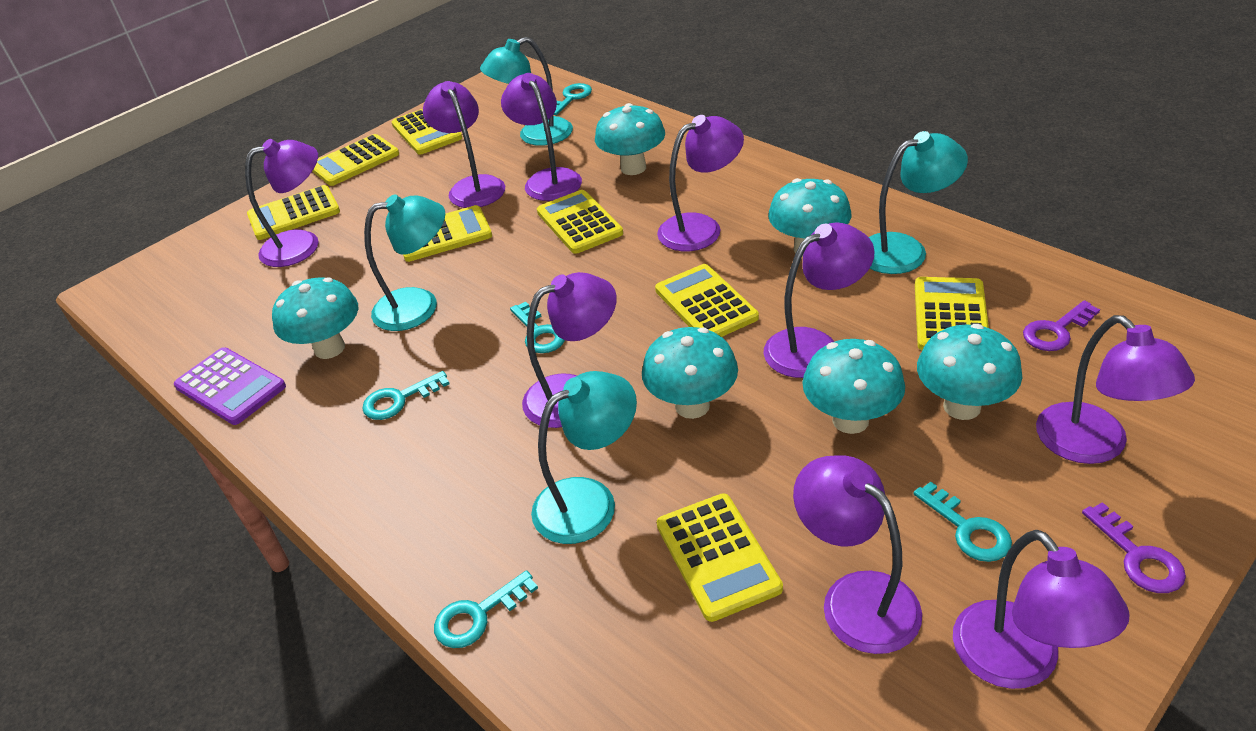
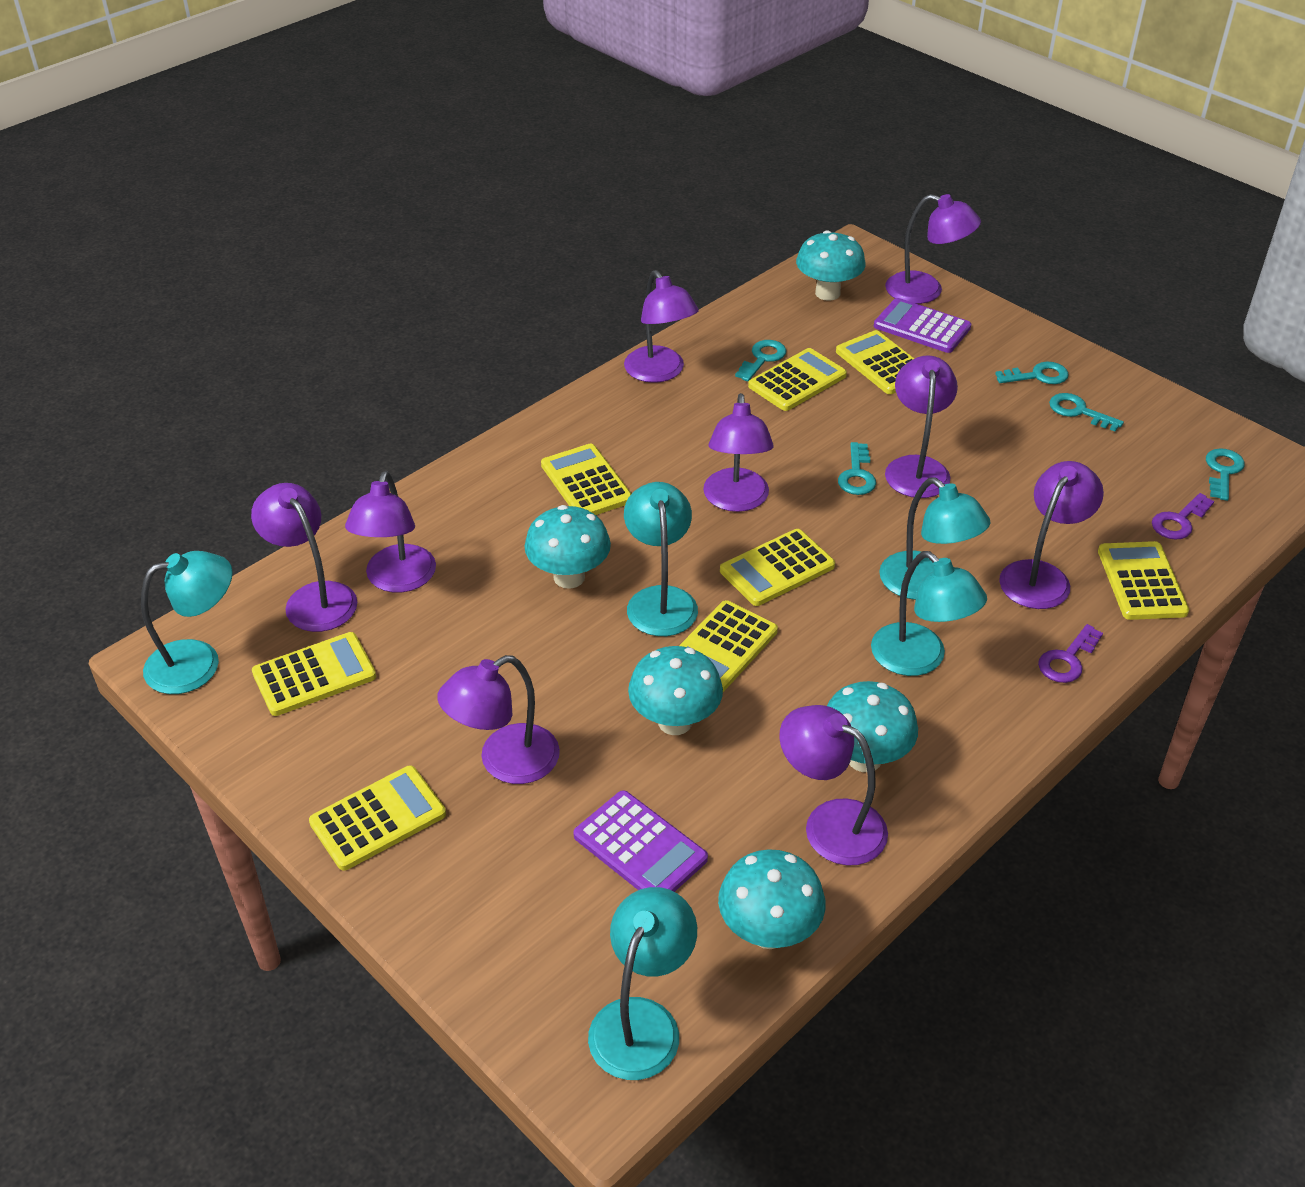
purple calculator: 1 -> 2
turquoise lamp: 4 -> 5
turquoise mushroom: 6 -> 5

